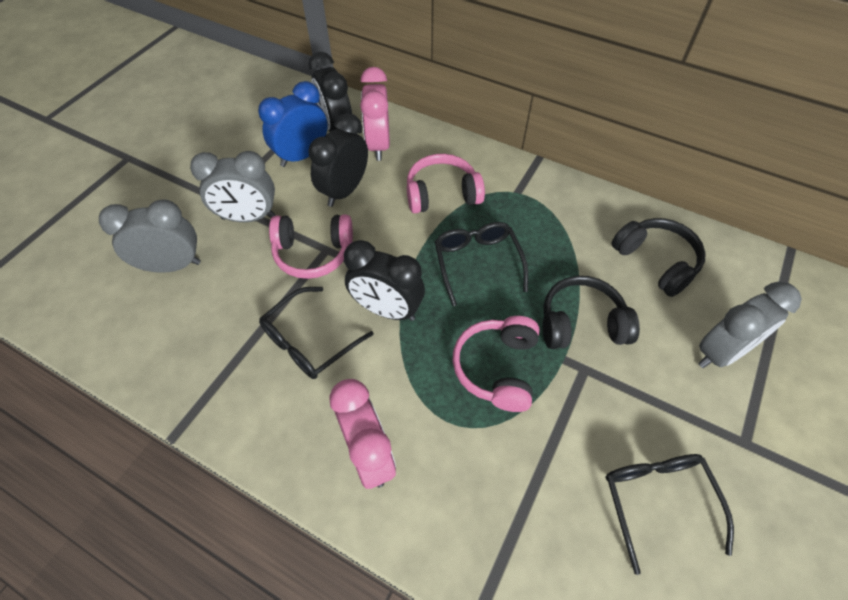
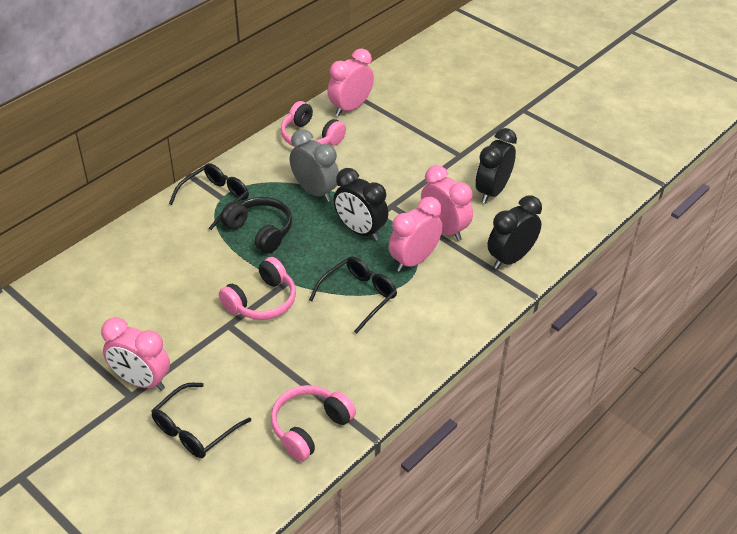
black headphones: 2 -> 1
blue clock: 1 -> 0
grey clock: 3 -> 1
pink clock: 2 -> 4

